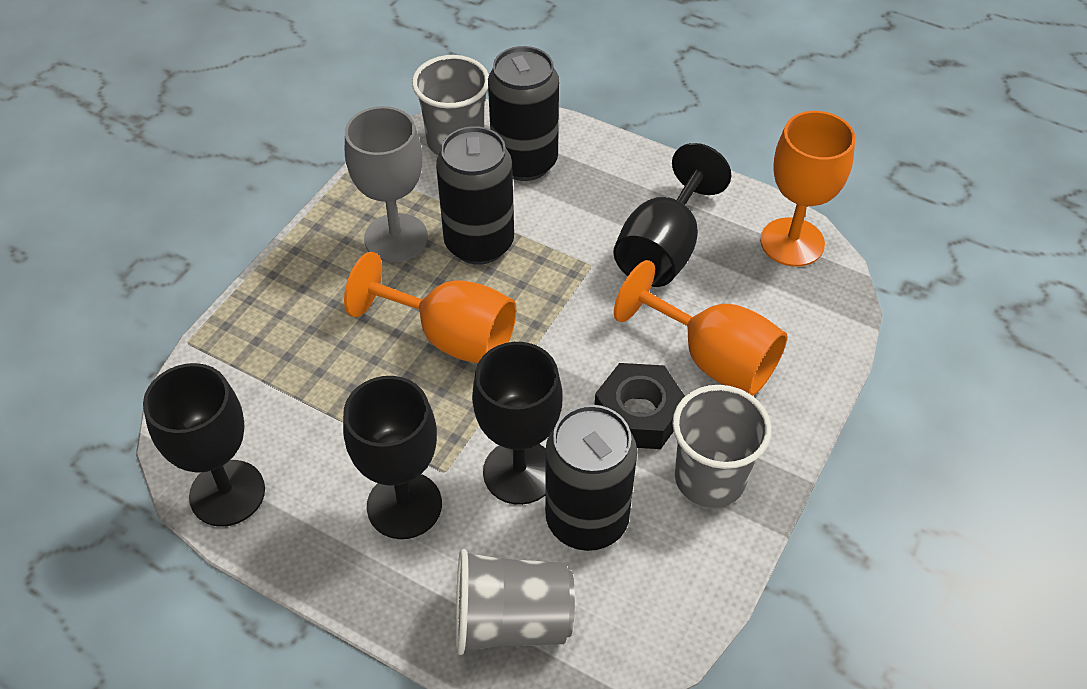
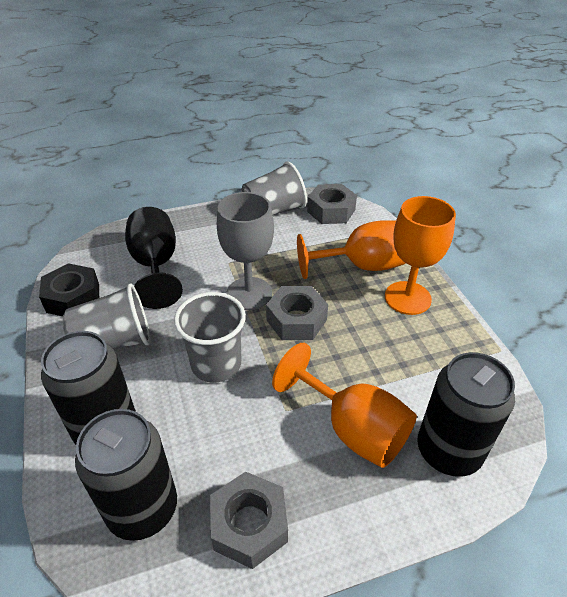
black goblet: 4 -> 1
grey nut: 0 -> 3

